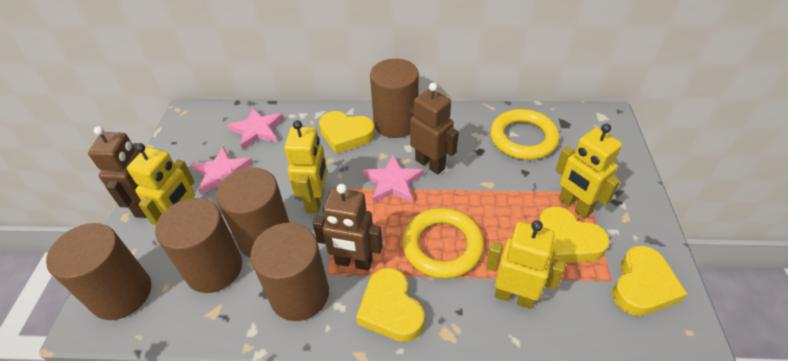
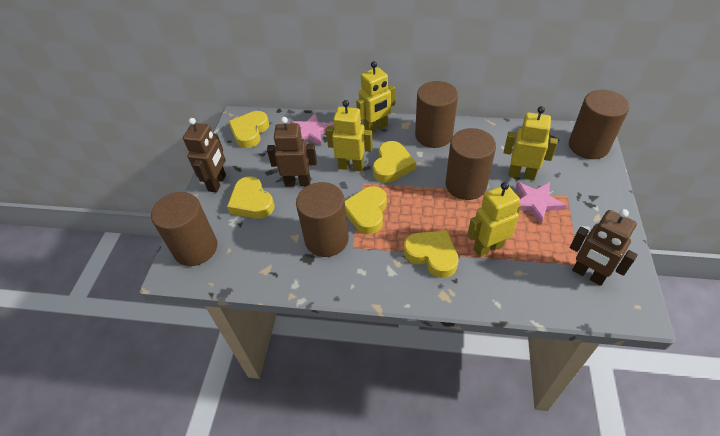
pink star: 3 -> 2
yellow heart: 4 -> 5
yellow ring: 2 -> 0

